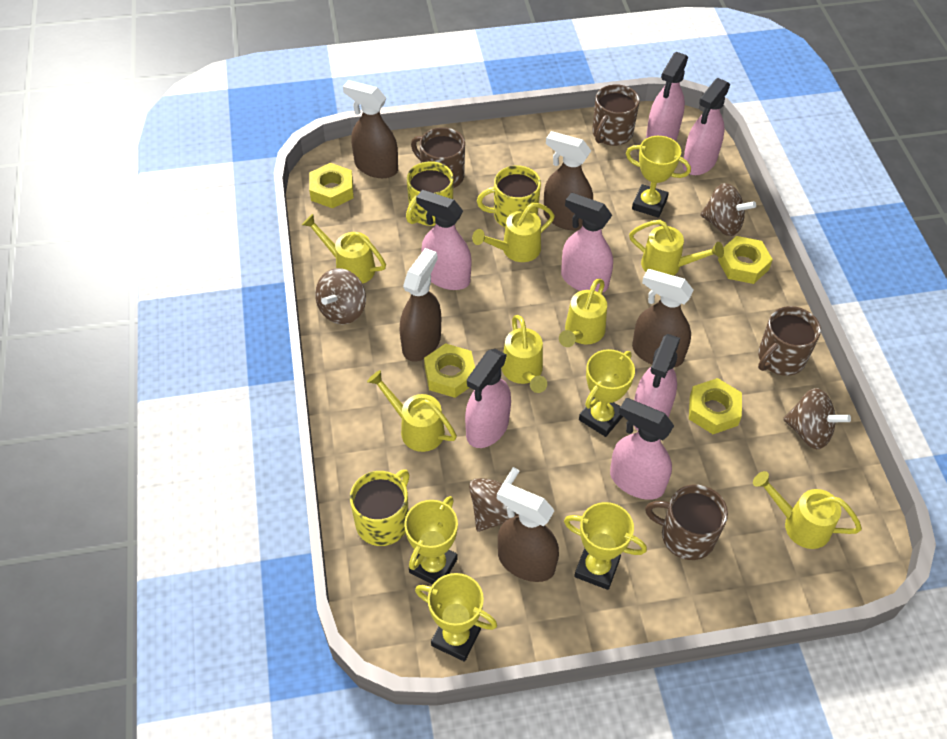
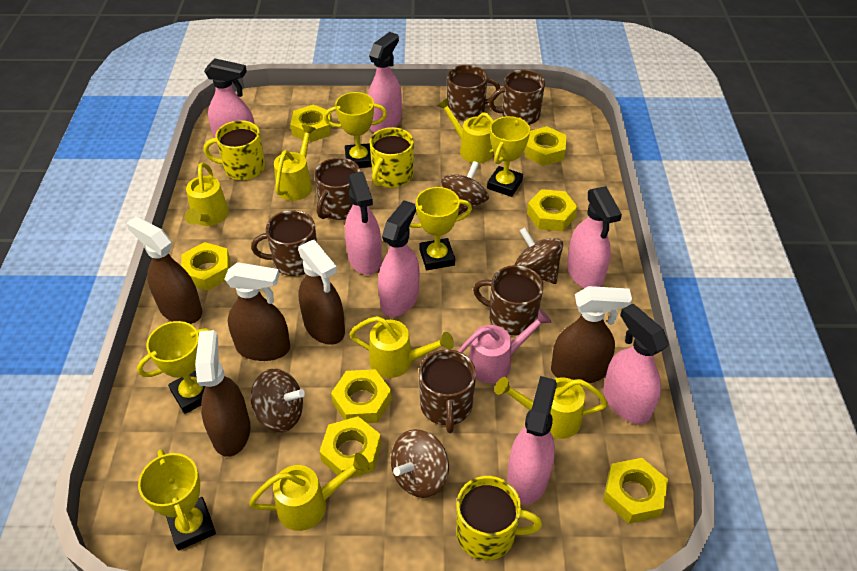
brown mug: 4 -> 6
pink watering can: 0 -> 1
yellow nut: 4 -> 7
yellow watering can: 7 -> 6

